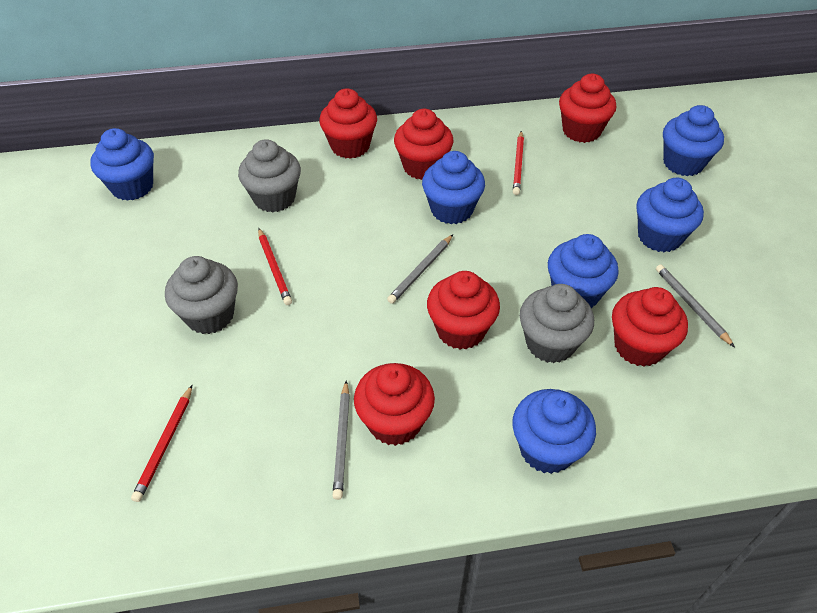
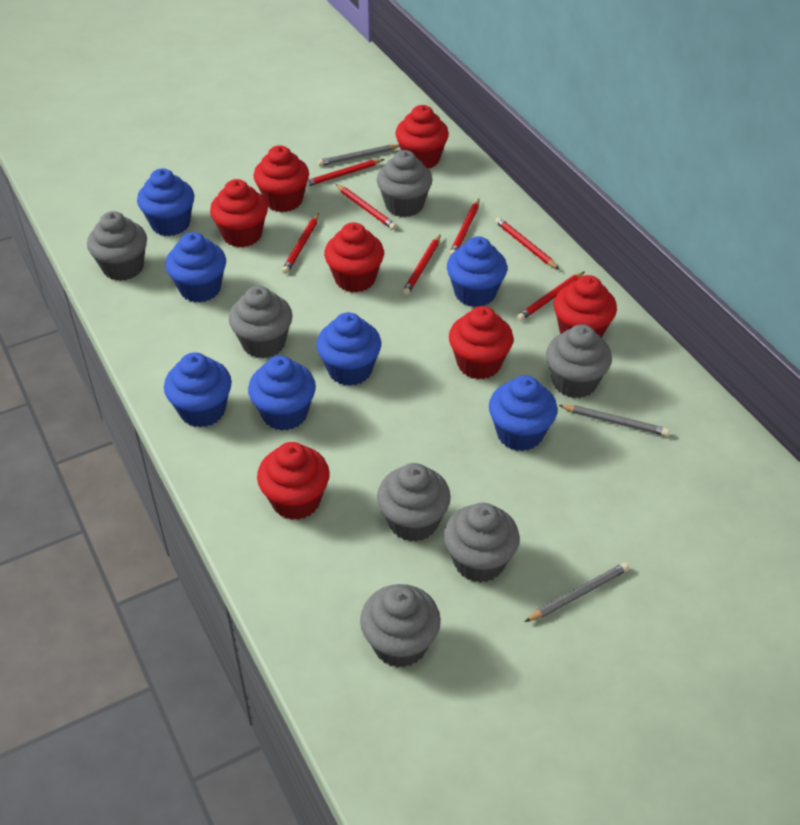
blue cupcake: 6 -> 7
grey cupcake: 3 -> 7
red cupcake: 6 -> 7
red pencil: 3 -> 7

